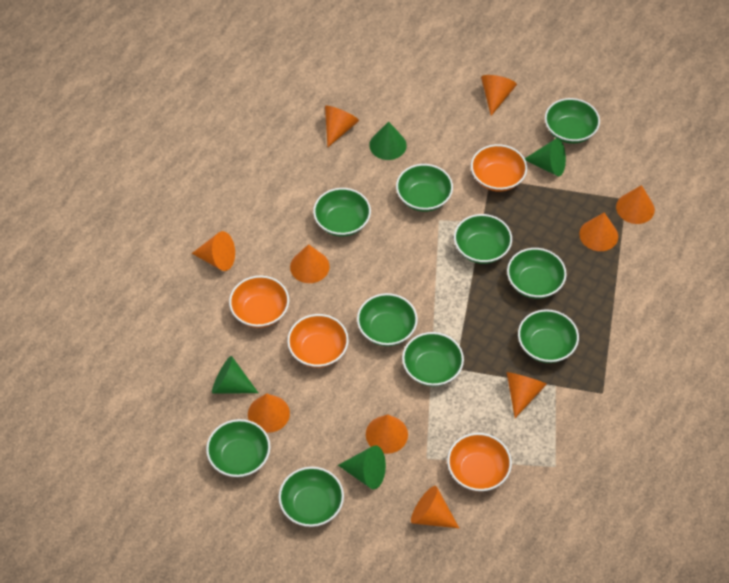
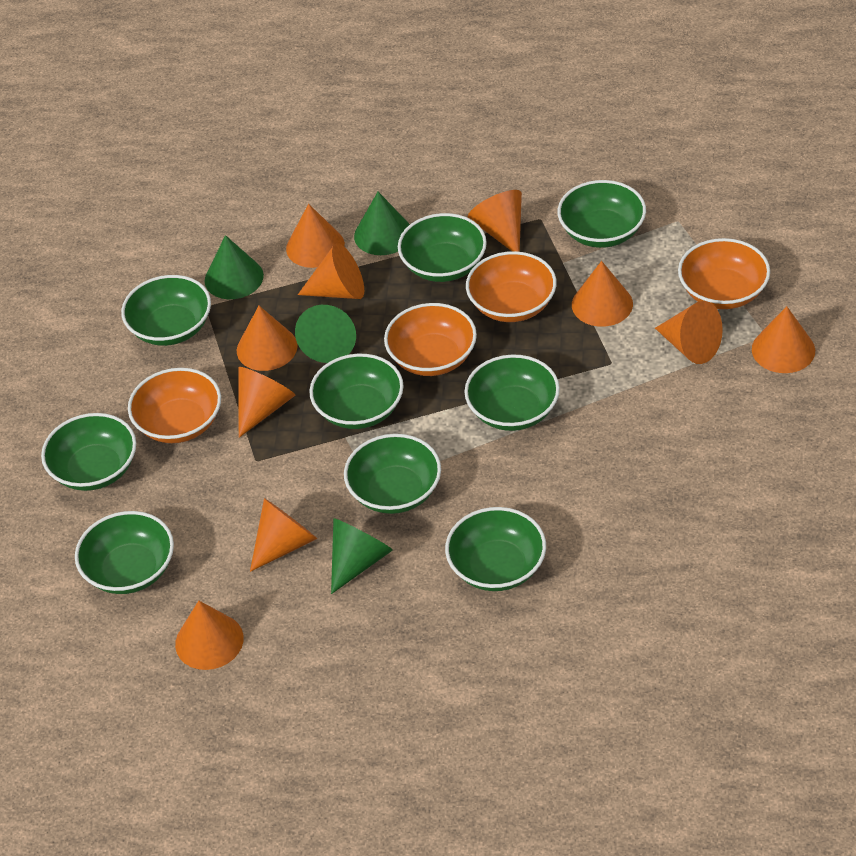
green bowl: 10 -> 9

